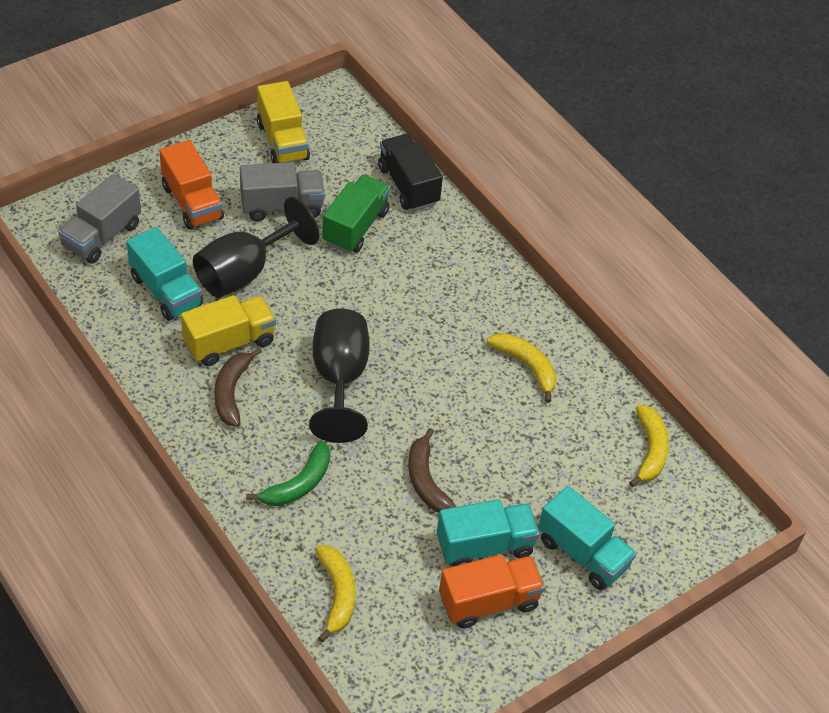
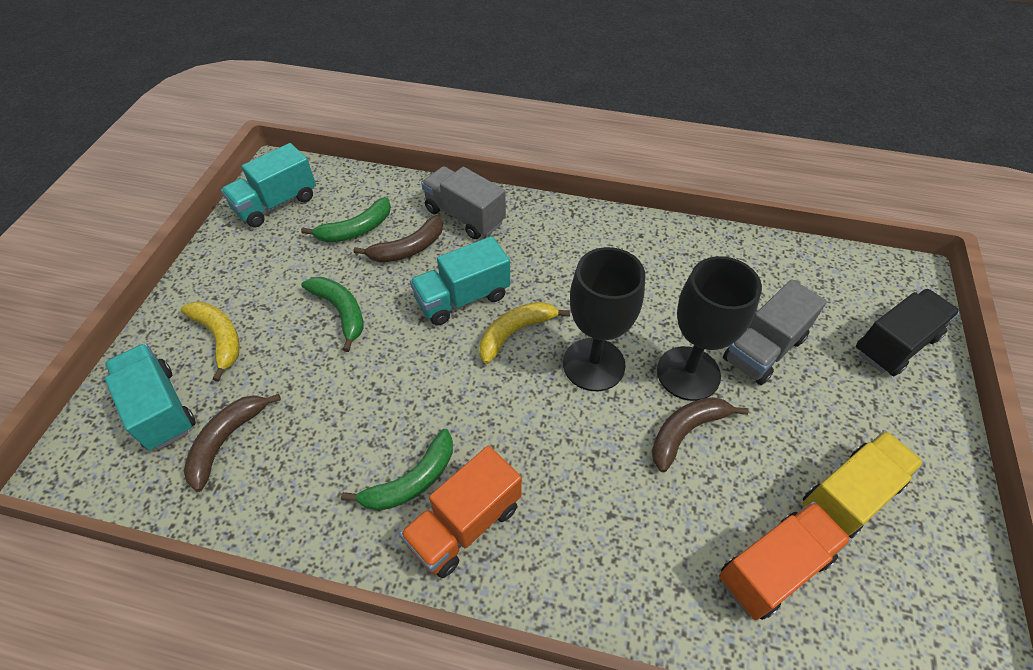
brown banana: 2 -> 3
green banana: 1 -> 3
green truck: 1 -> 0
yellow banana: 3 -> 2
yellow truck: 2 -> 1

